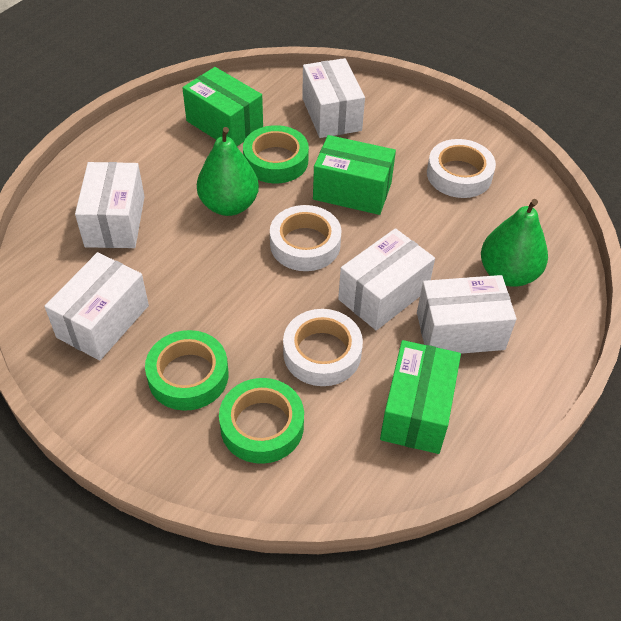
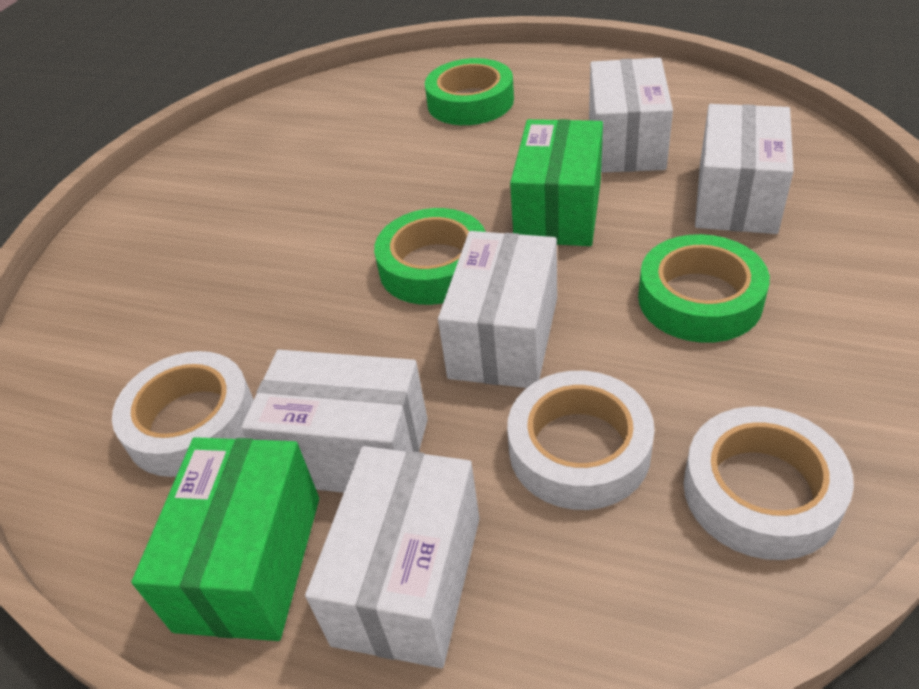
green box: 3 -> 2
green pear: 2 -> 0

